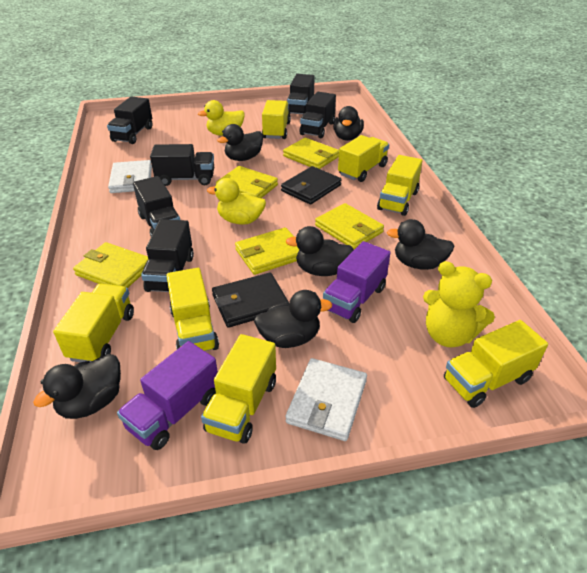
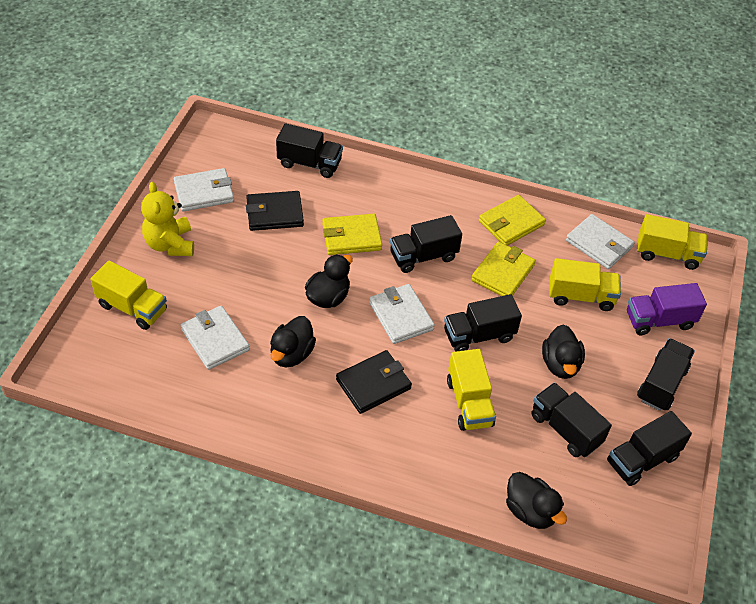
black duck: 6 -> 4
purple truck: 2 -> 1
white wallet: 2 -> 4
yellow duck: 2 -> 0
yellow truck: 7 -> 4
yellow wallet: 5 -> 3

